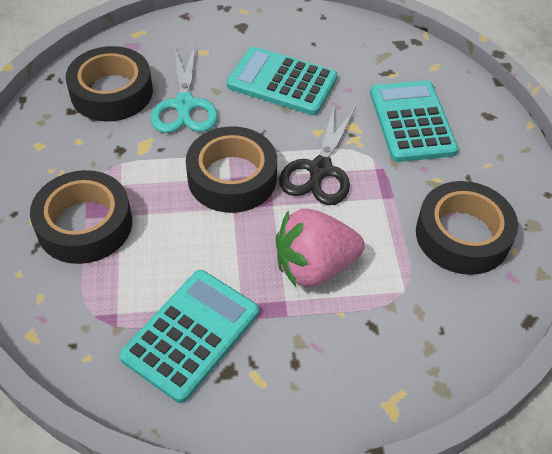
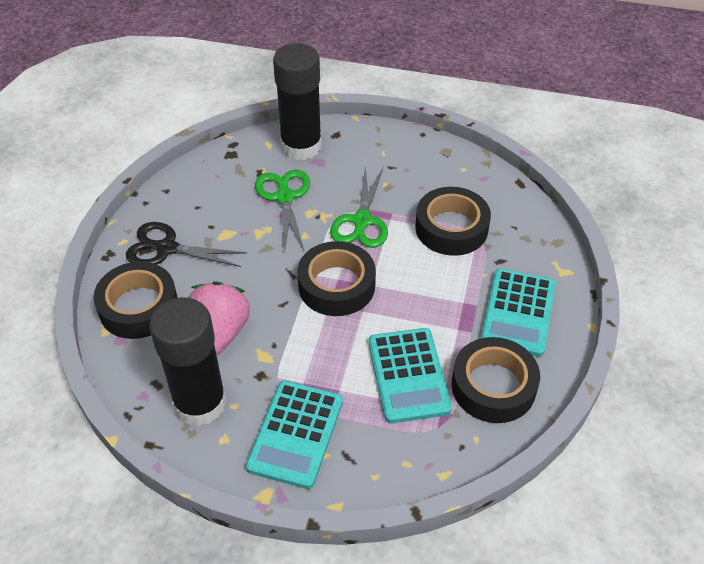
black glue stick: 0 -> 2
green scissors: 0 -> 2
turquoise scissors: 1 -> 0

